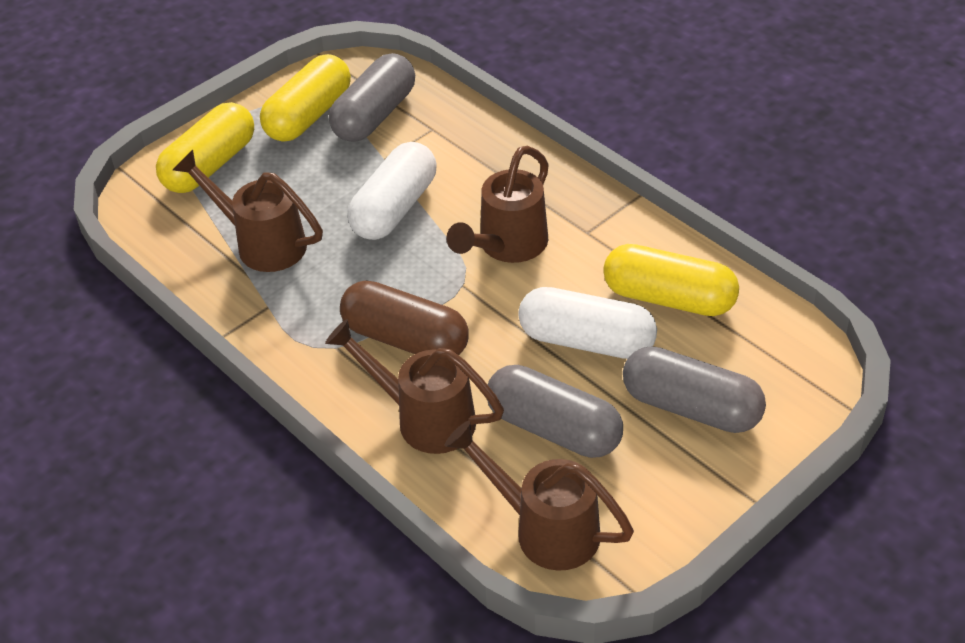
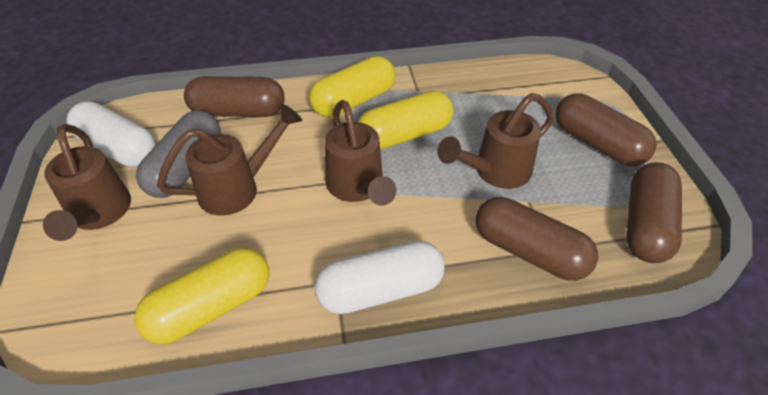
brown capsule: 1 -> 4
grey capsule: 3 -> 1

